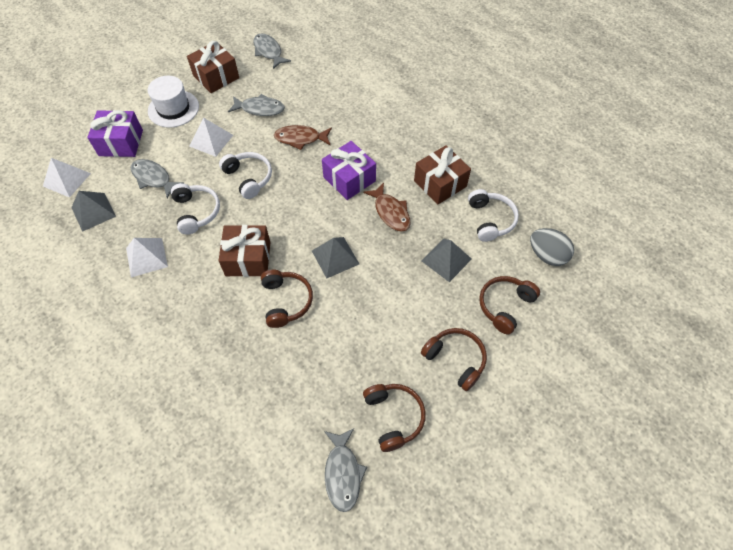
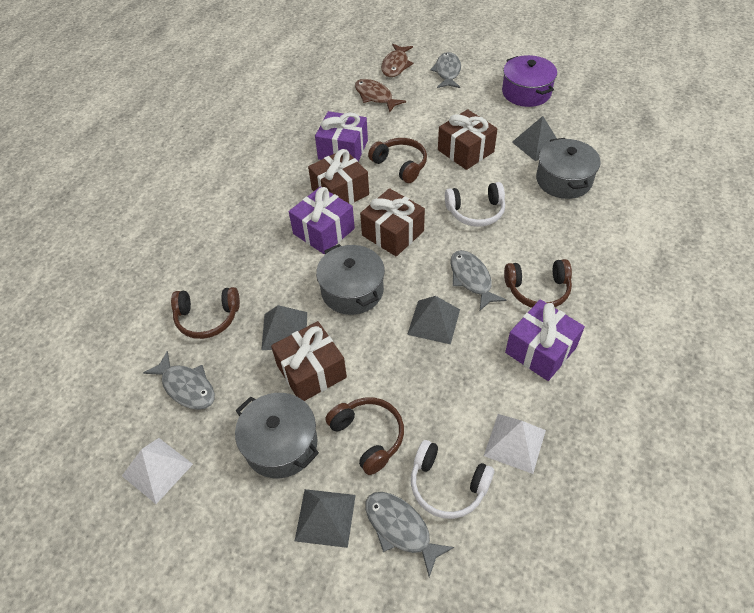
brown gift: 3 -> 4
grey egg: 1 -> 0
grey pot: 0 -> 3
grey pyramid: 3 -> 4
purple gift: 2 -> 3
purple pot: 0 -> 1
white hat: 1 -> 0
white headphones: 3 -> 2
white pyramid: 3 -> 2

